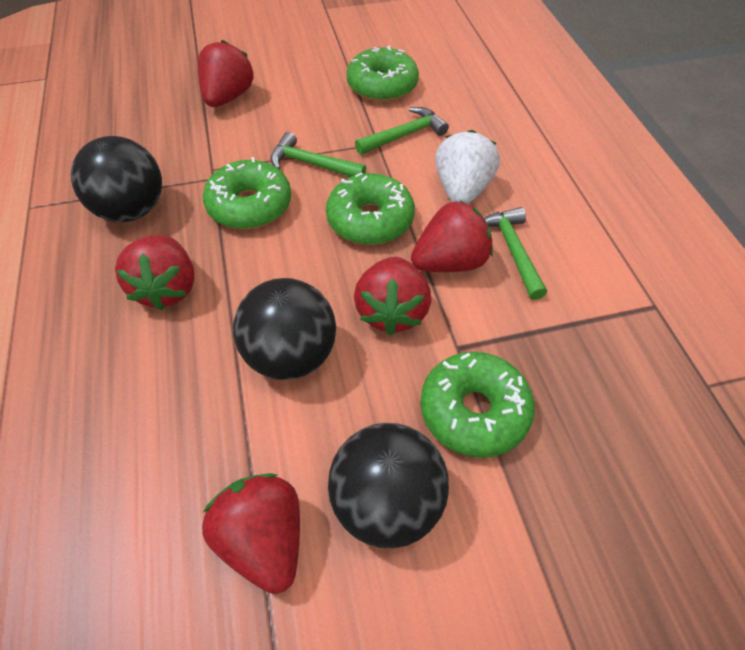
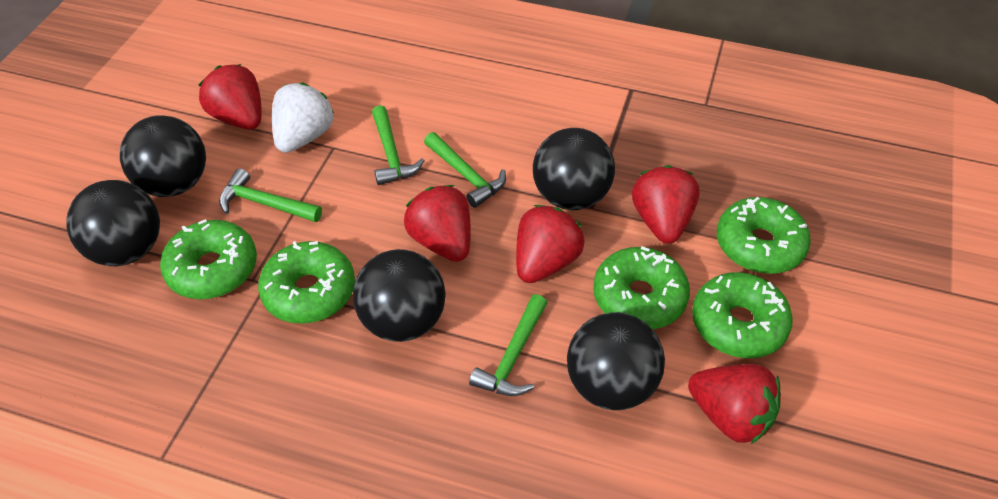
black ball: 3 -> 5
green donut: 4 -> 5
green hammer: 3 -> 4

